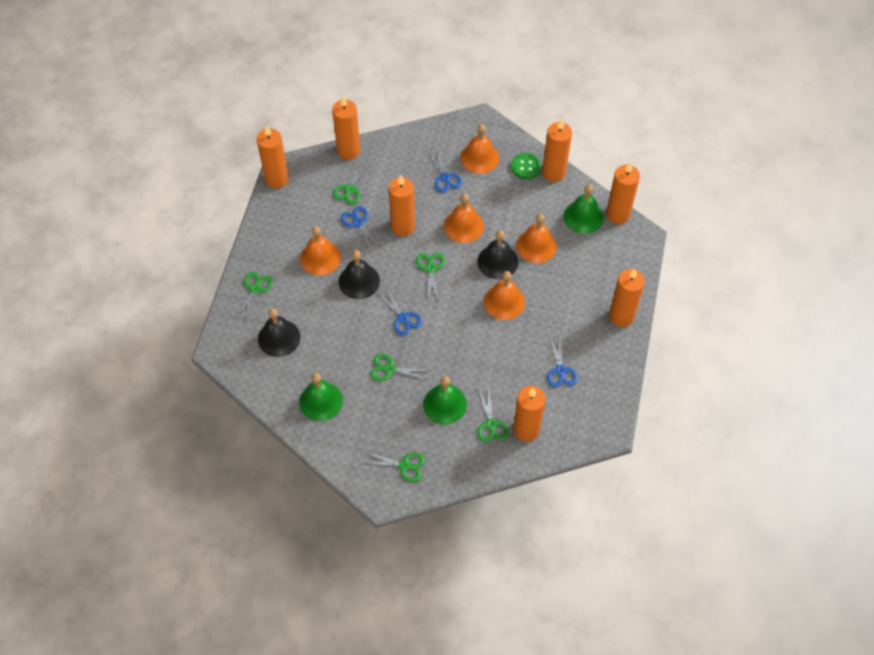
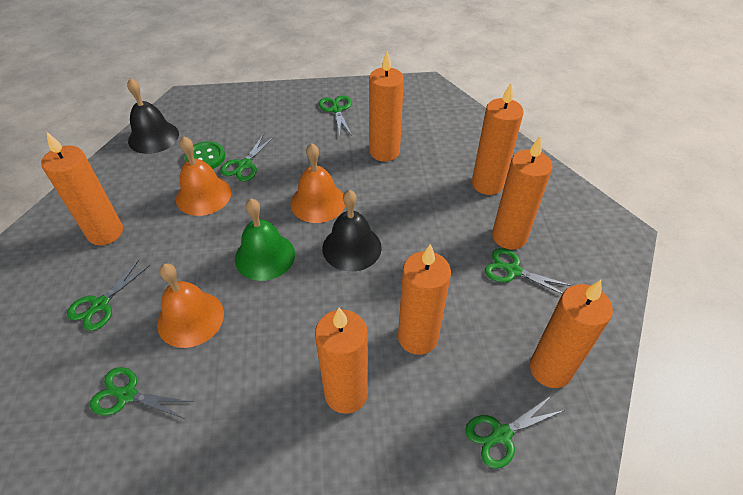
black bell: 3 -> 2
blue scissors: 4 -> 0
green bell: 3 -> 1
orange bell: 5 -> 3

